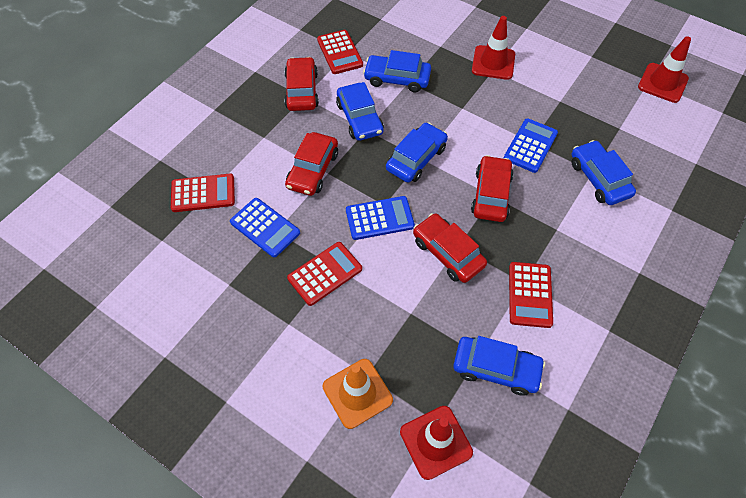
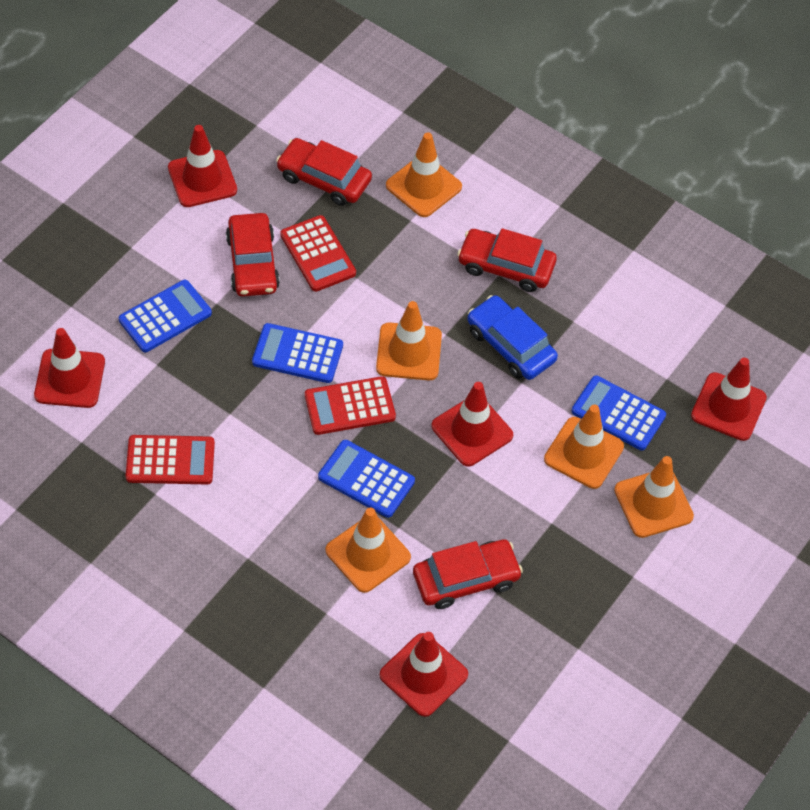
blue calculator: 3 -> 4
blue car: 5 -> 1
orange traffic cone: 1 -> 5
red calculator: 4 -> 3
red traffic cone: 3 -> 5

